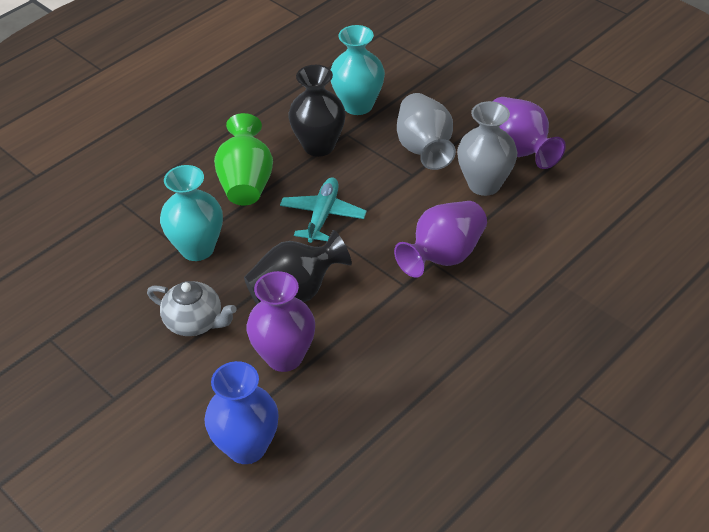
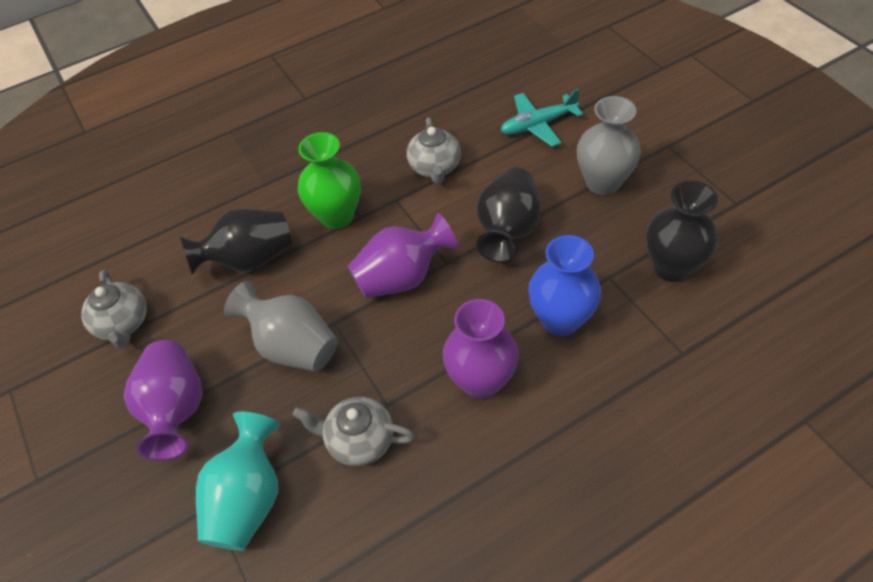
black vase: 2 -> 3
grey teapot: 1 -> 3
turquoise vase: 2 -> 1

